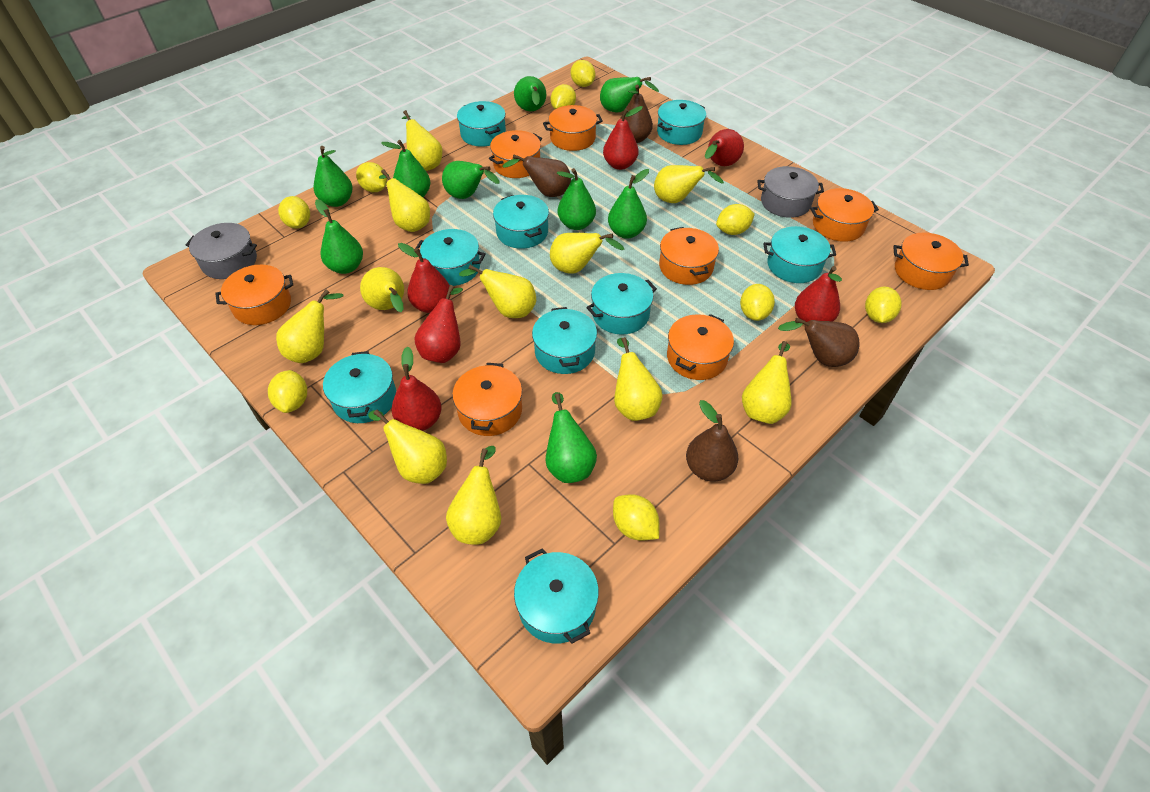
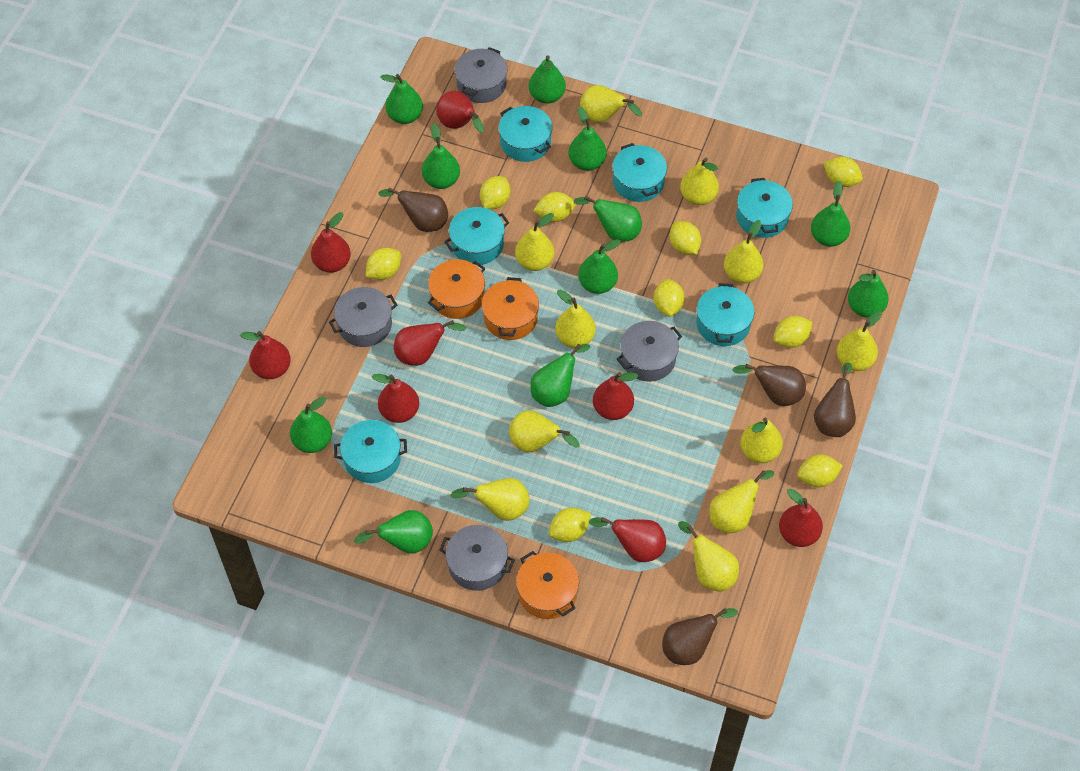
green pear: 9 -> 11
grey pot: 2 -> 4
orange pot: 8 -> 3
red pear: 6 -> 8
turquoise pot: 9 -> 6

